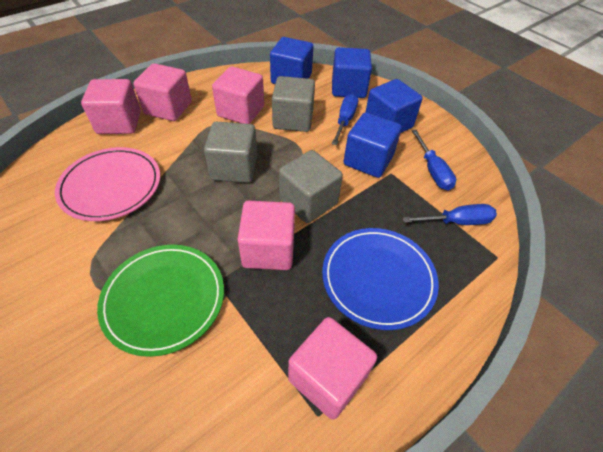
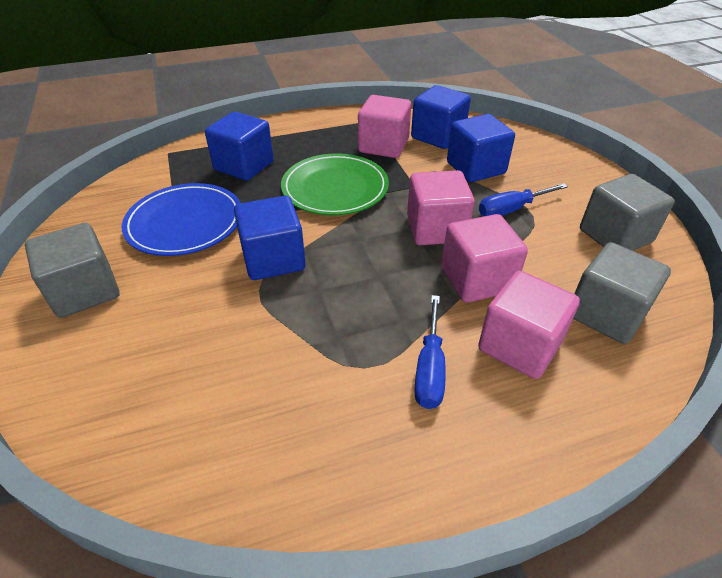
blue screwdriver: 3 -> 2
pink cube: 5 -> 4
pink plate: 1 -> 0

